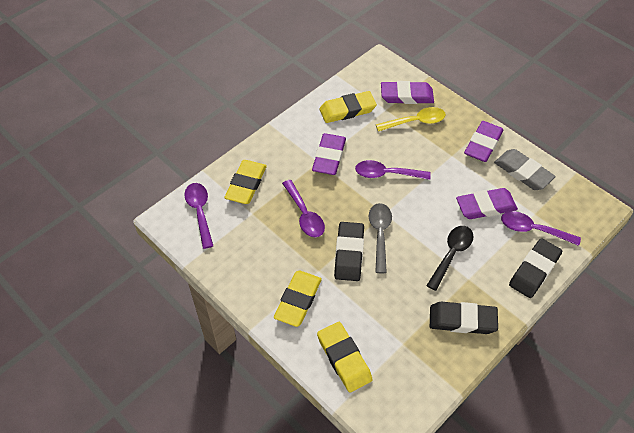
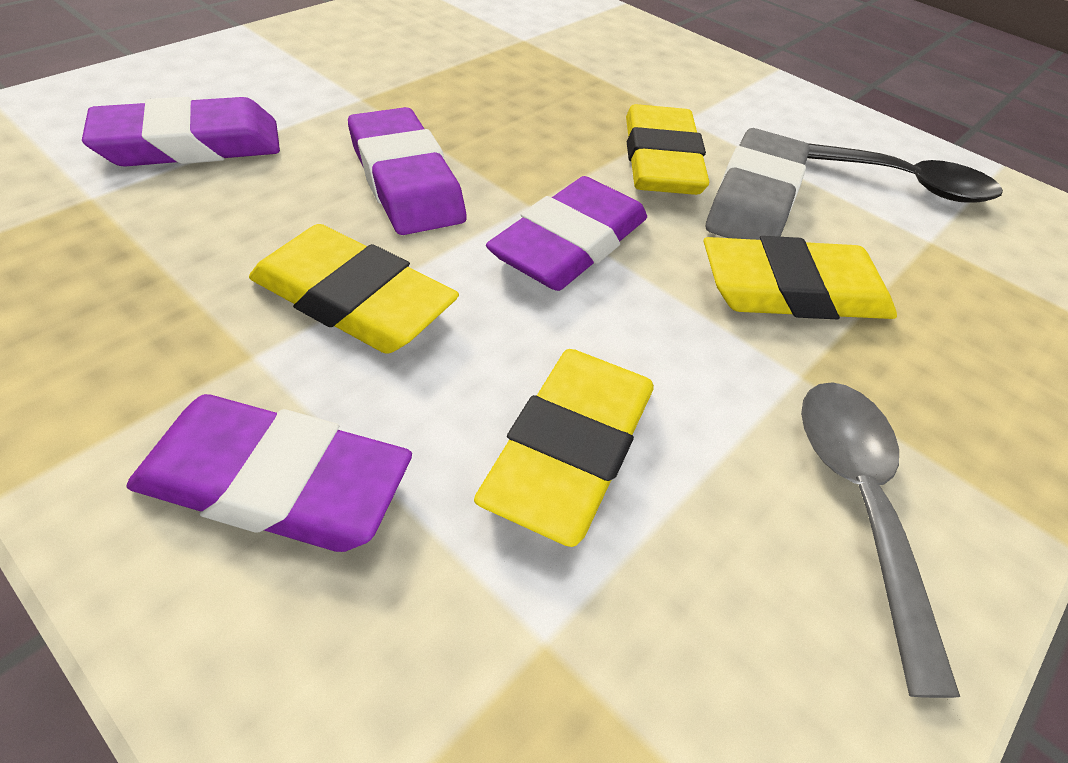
black eraser: 3 -> 0
purple spoon: 4 -> 0
yellow spoon: 1 -> 0

